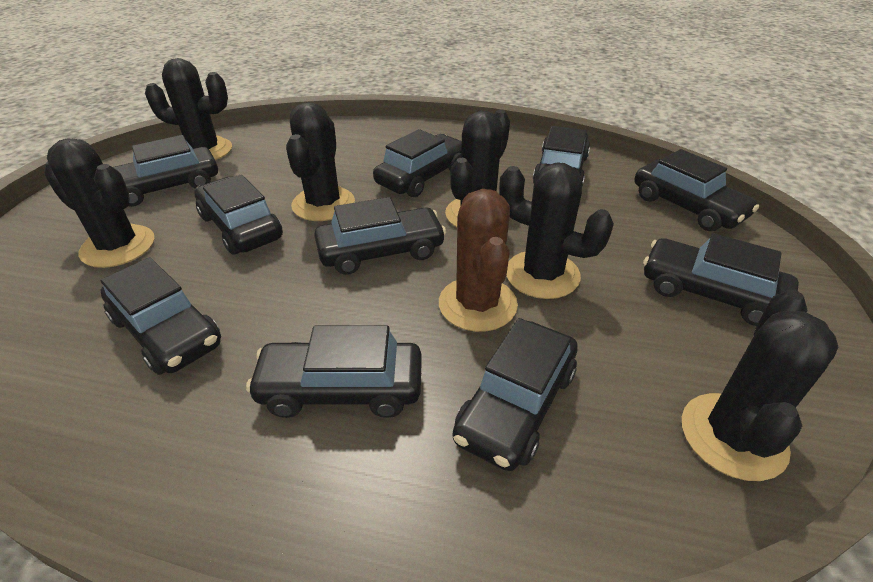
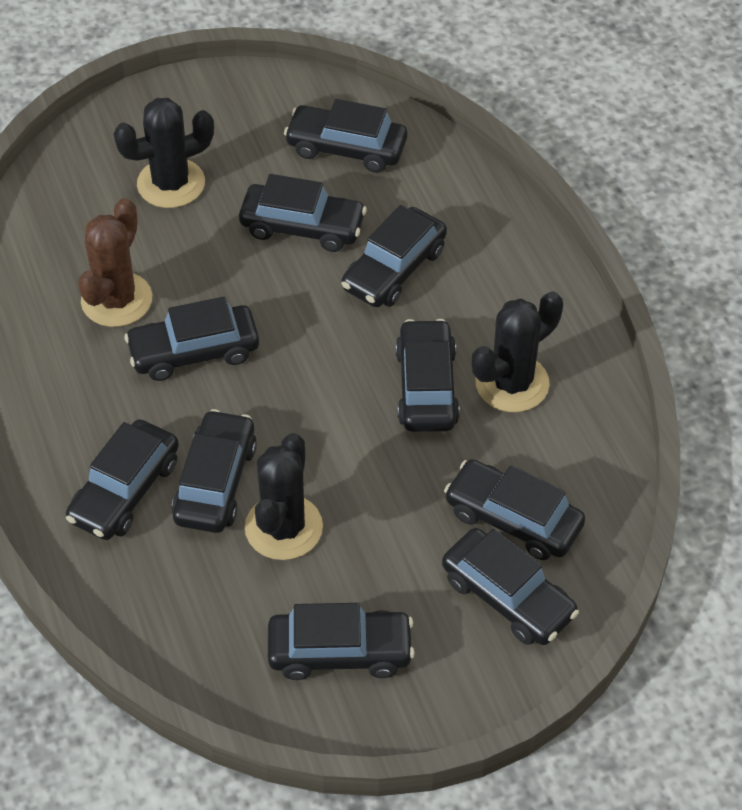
black cactus: 6 -> 3

